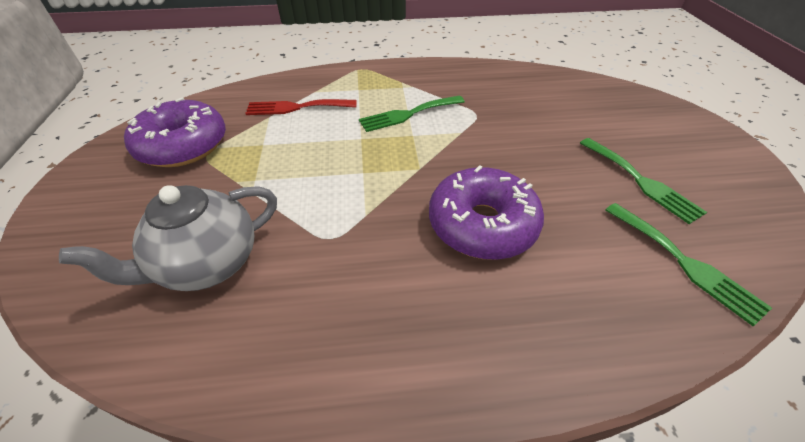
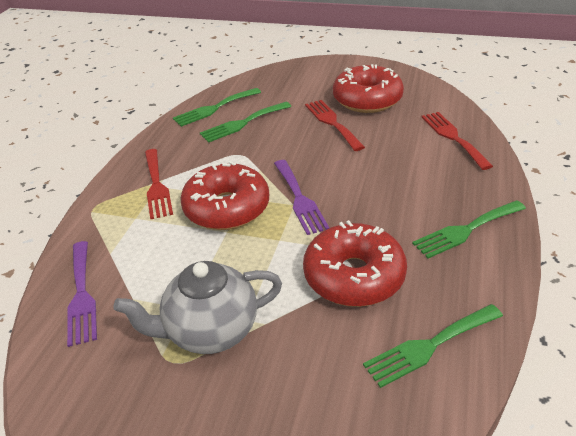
green fork: 3 -> 4
purple donut: 2 -> 0
purple fork: 0 -> 2
red donut: 0 -> 3
red fork: 1 -> 3

